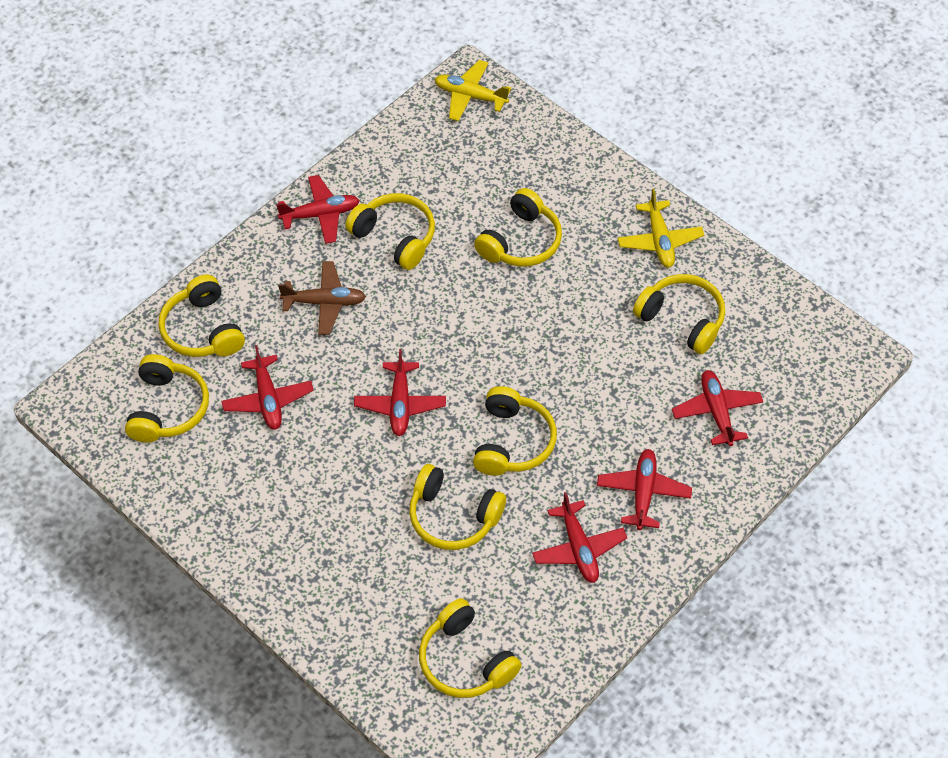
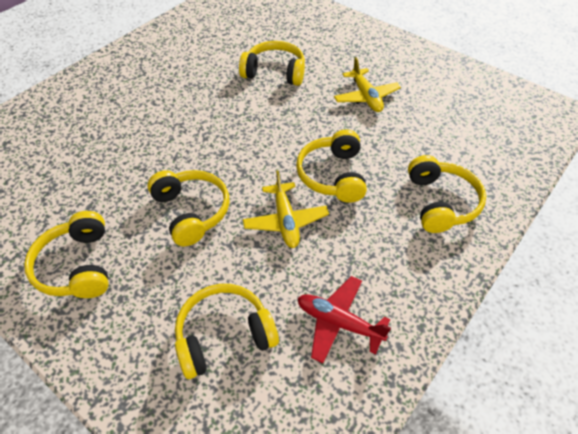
brown plane: 1 -> 0
red plane: 6 -> 1
yellow headphones: 8 -> 6

